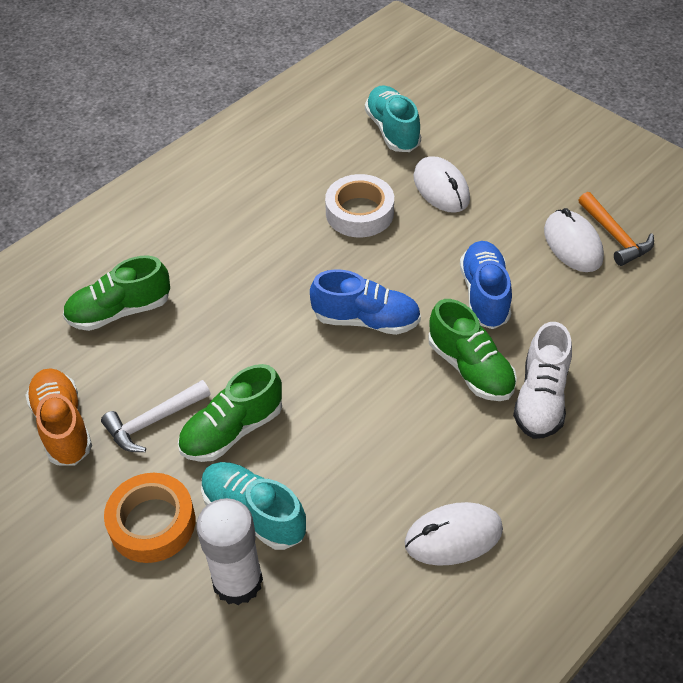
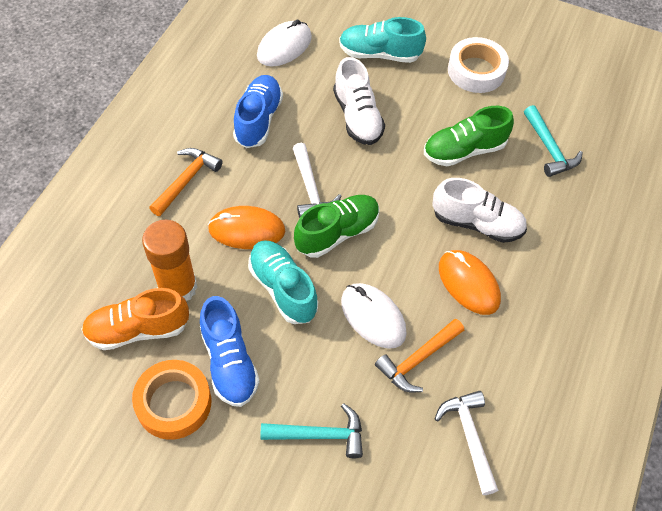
green shoe: 3 -> 2
orange glue stick: 0 -> 1
orange hammer: 1 -> 2
orange mouse: 0 -> 2
turquoise hammer: 0 -> 2
white glue stick: 1 -> 0
white hammer: 1 -> 2
white mouse: 3 -> 2
white shoe: 1 -> 2

